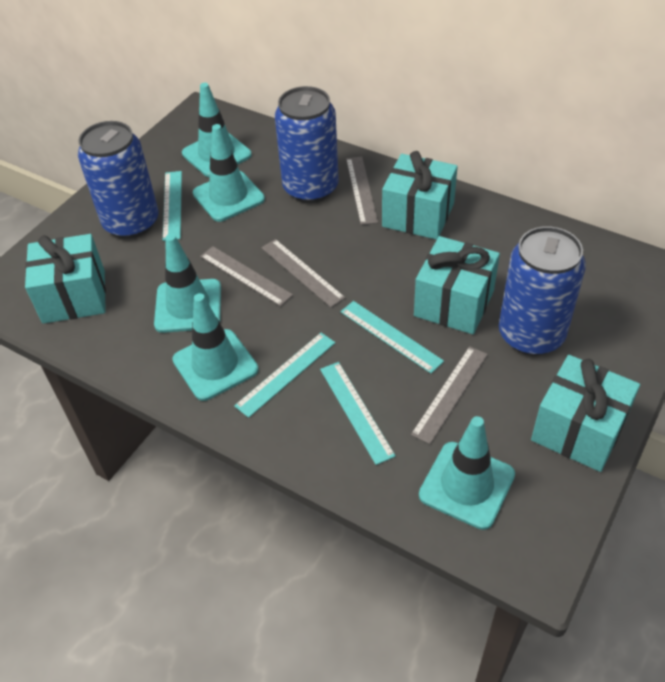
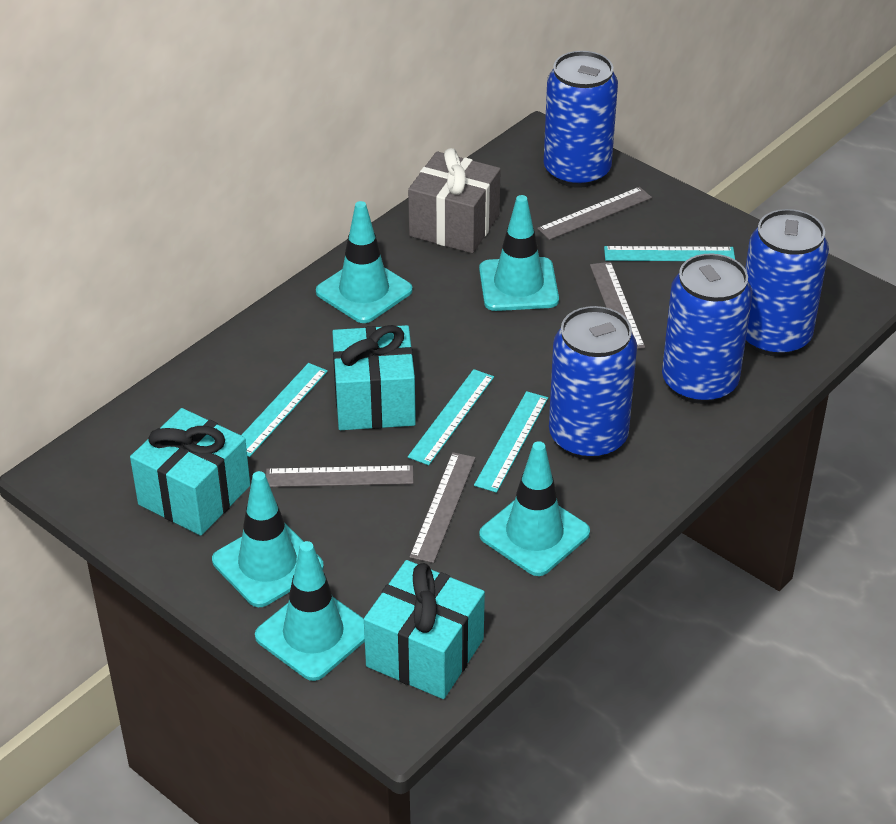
blue can: 3 -> 4
grey gift: 0 -> 1
turquoise gift: 4 -> 3

